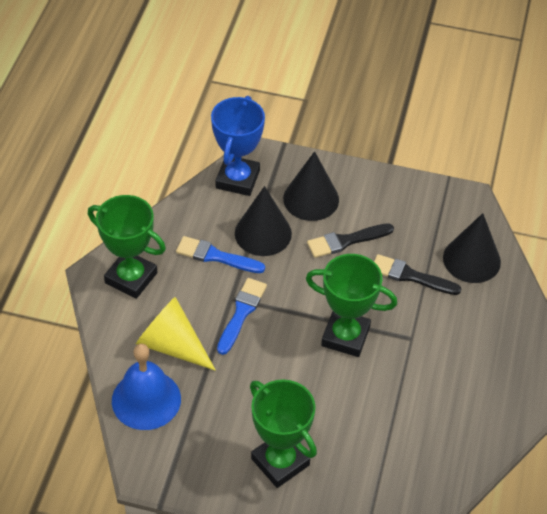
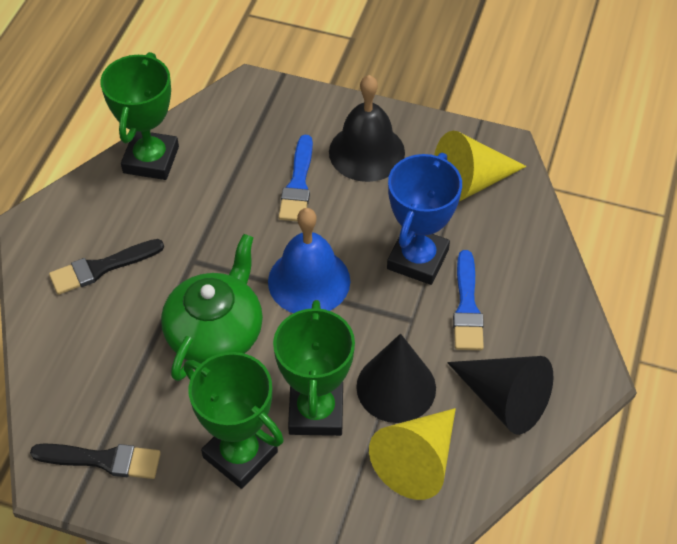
black bell: 0 -> 1
black cone: 3 -> 2
green teapot: 0 -> 1
yellow cone: 1 -> 2

